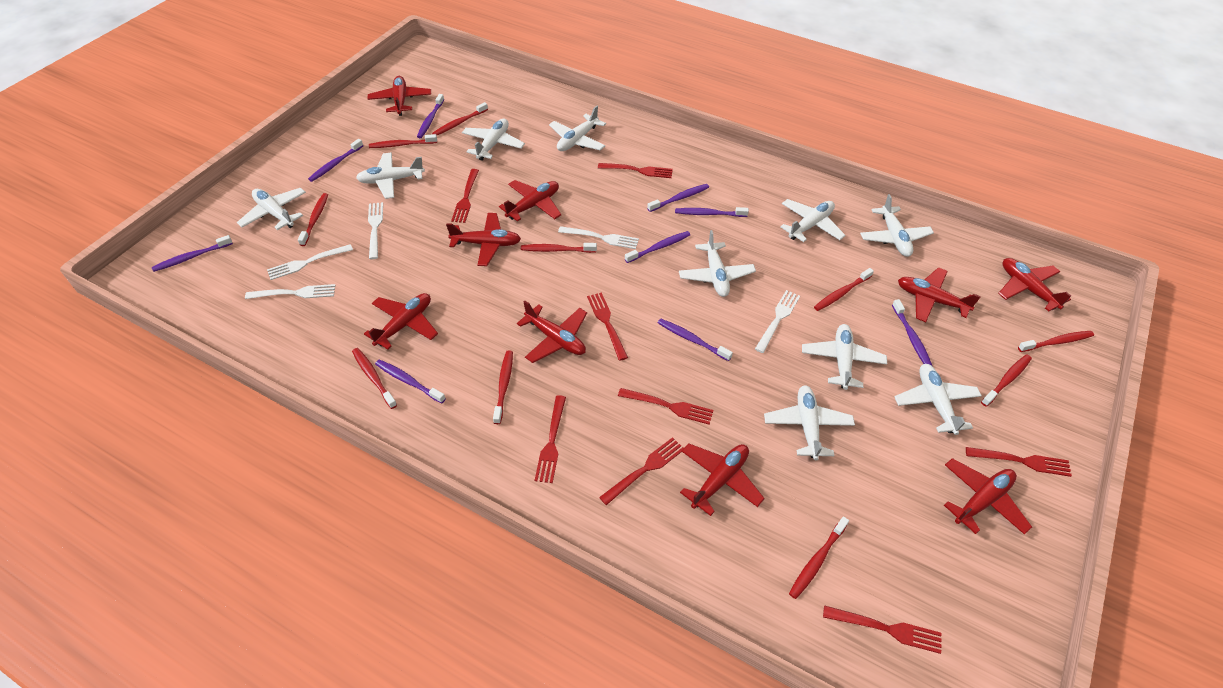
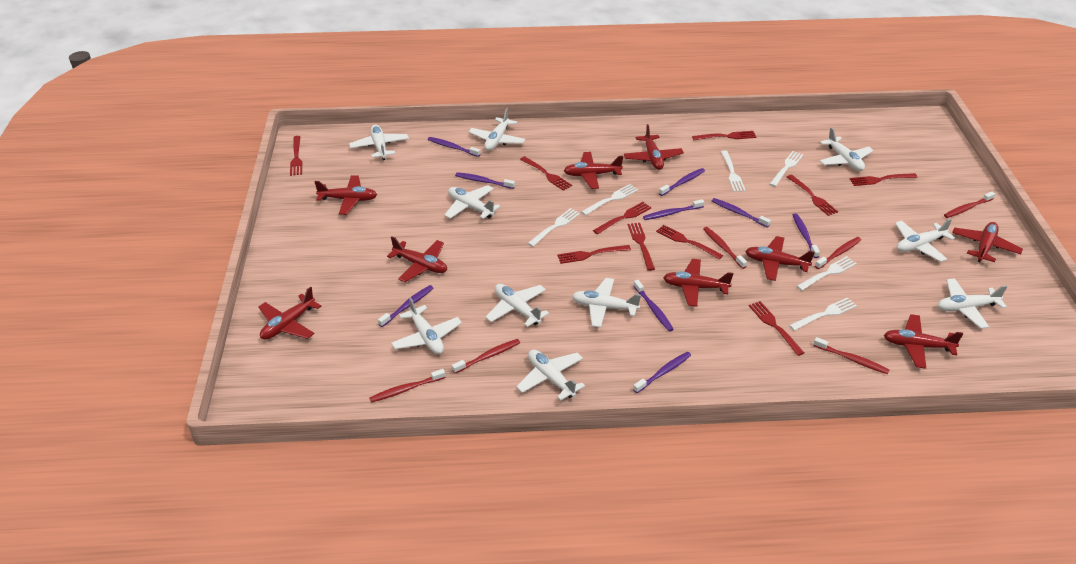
red fork: 8 -> 10
red toothbrush: 10 -> 6
white fork: 5 -> 6

